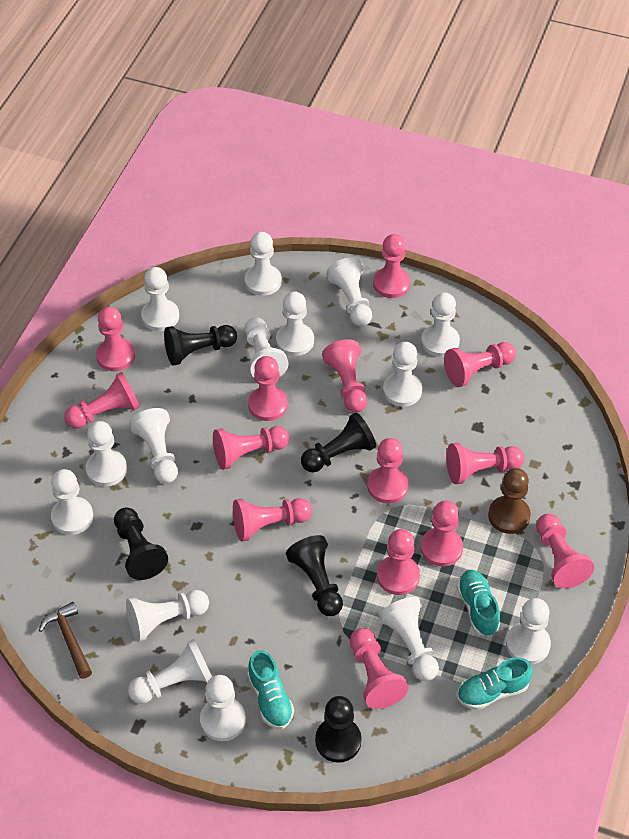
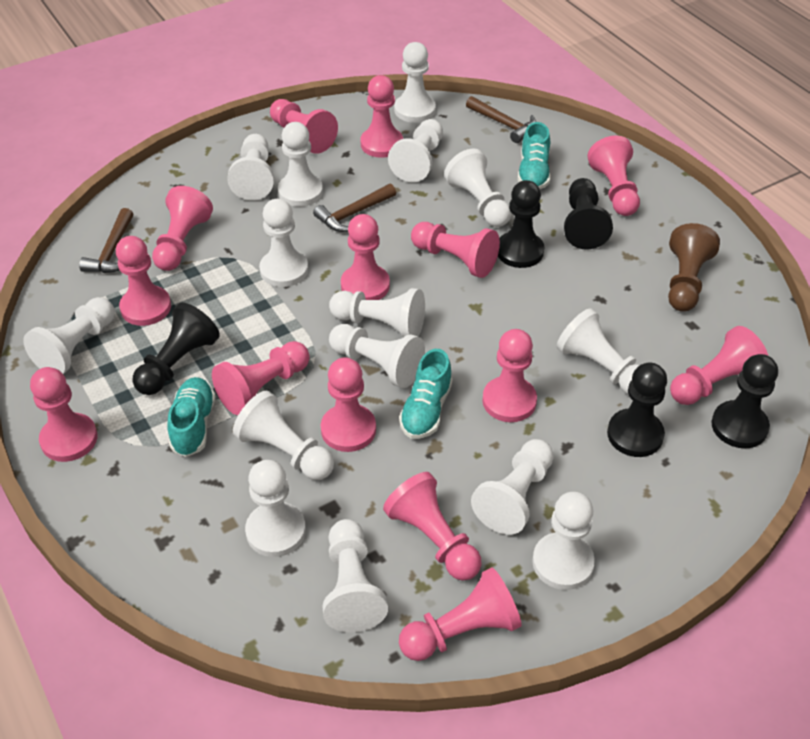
brown hammer: 1 -> 3

